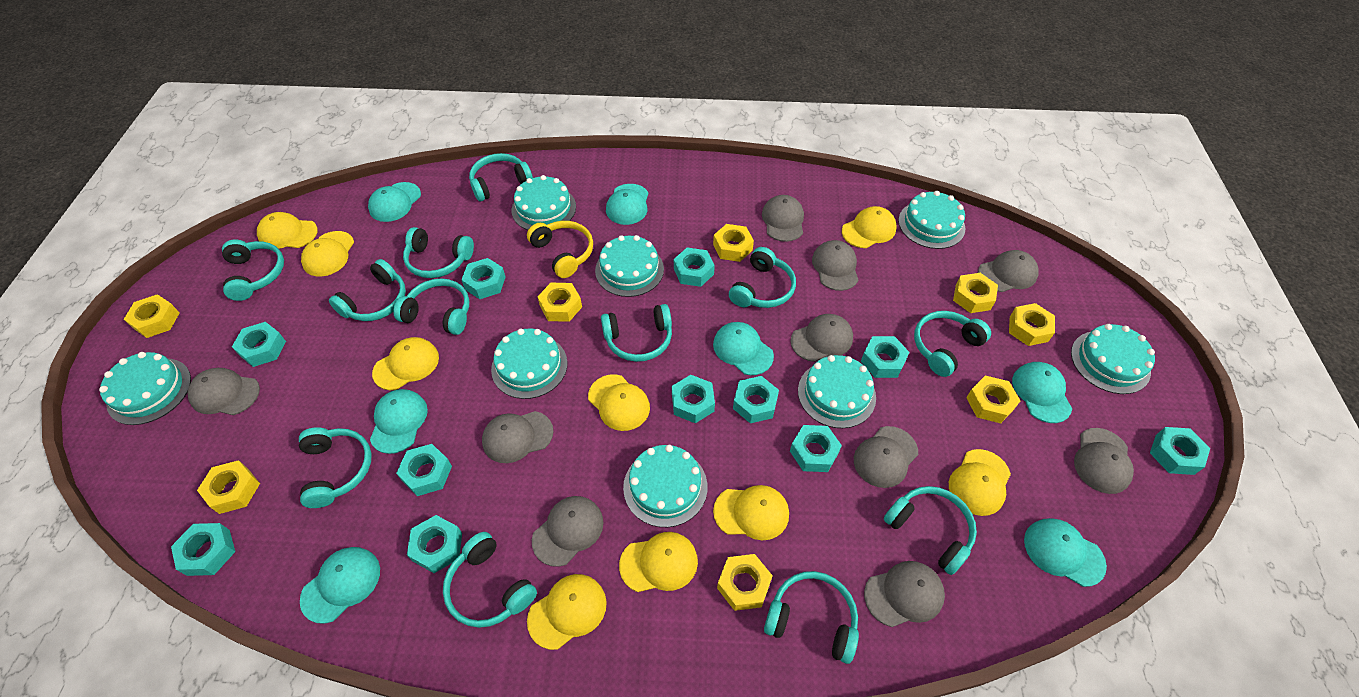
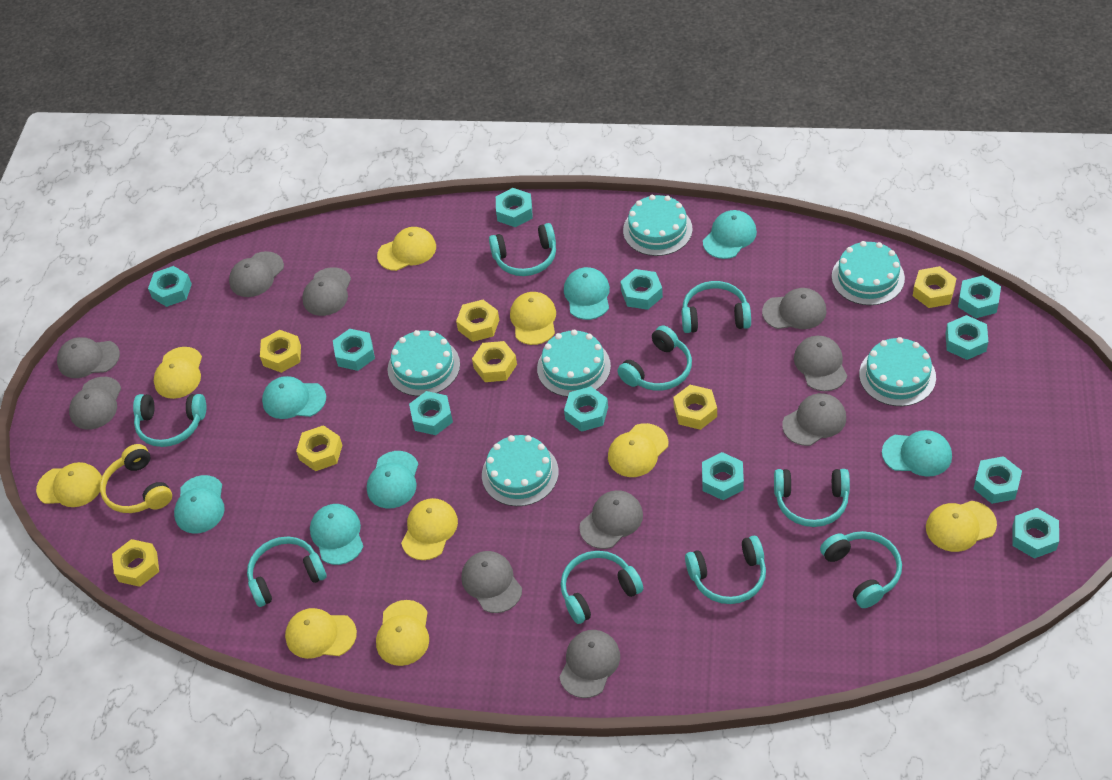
turquoise cake: 8 -> 6
turquoise headphones: 12 -> 9
yellow nut: 8 -> 7

